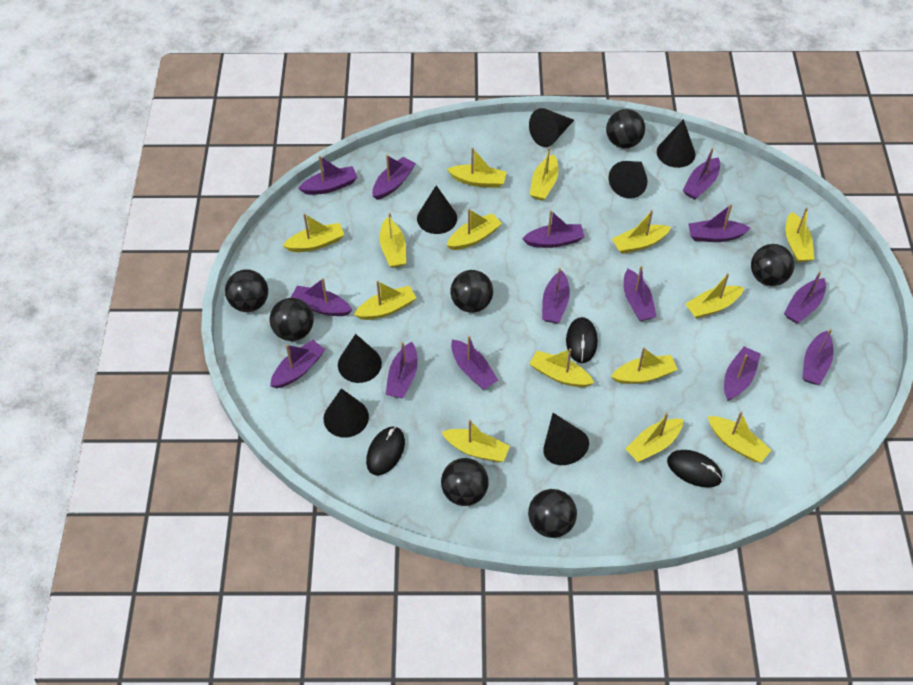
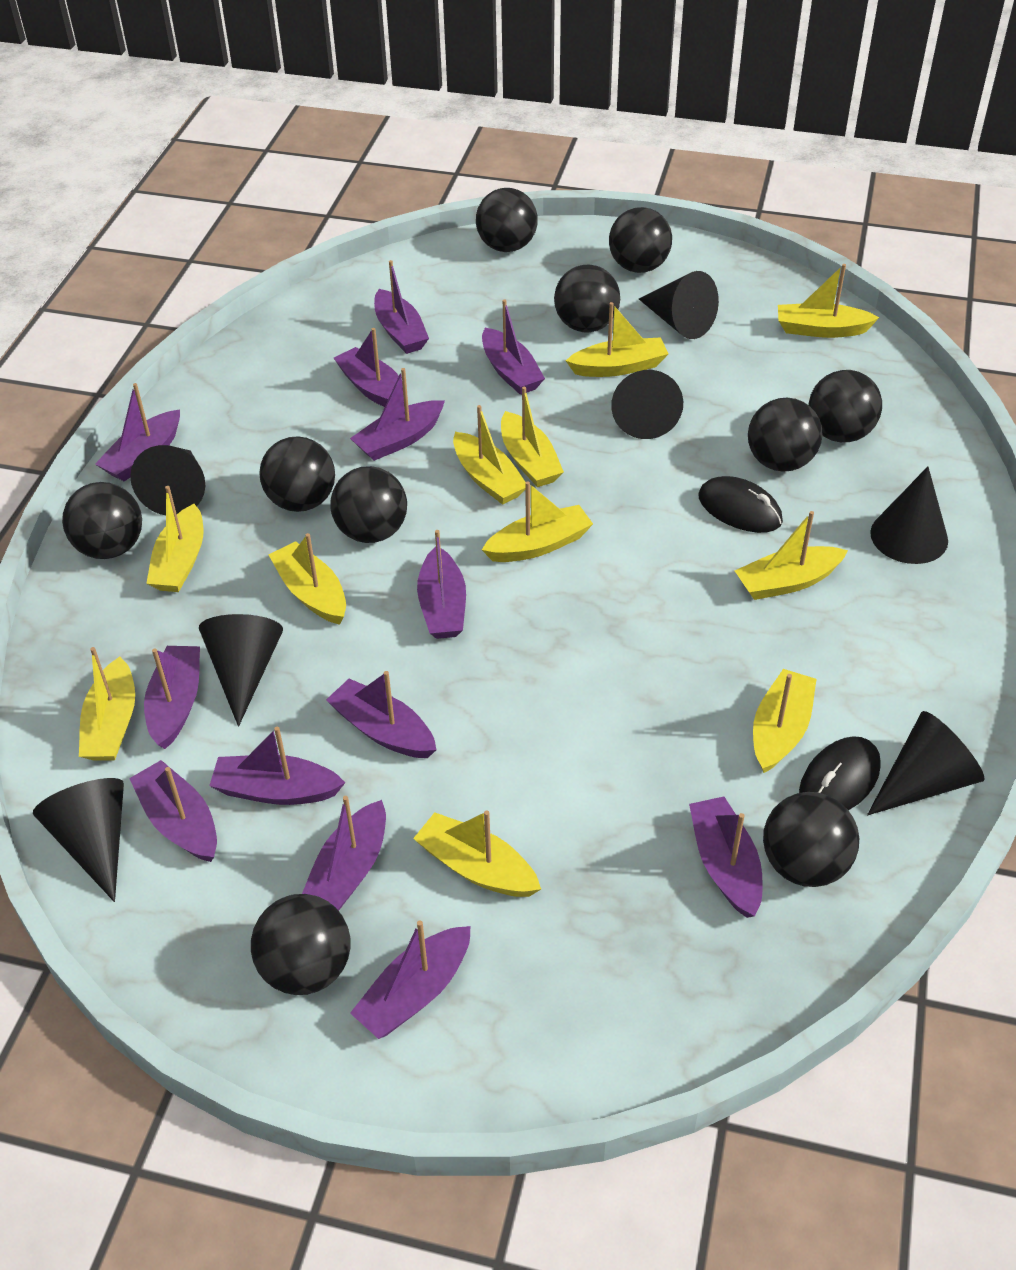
black ball: 7 -> 10
black mouse: 3 -> 2
purple boat: 14 -> 13
yellow boat: 14 -> 11

